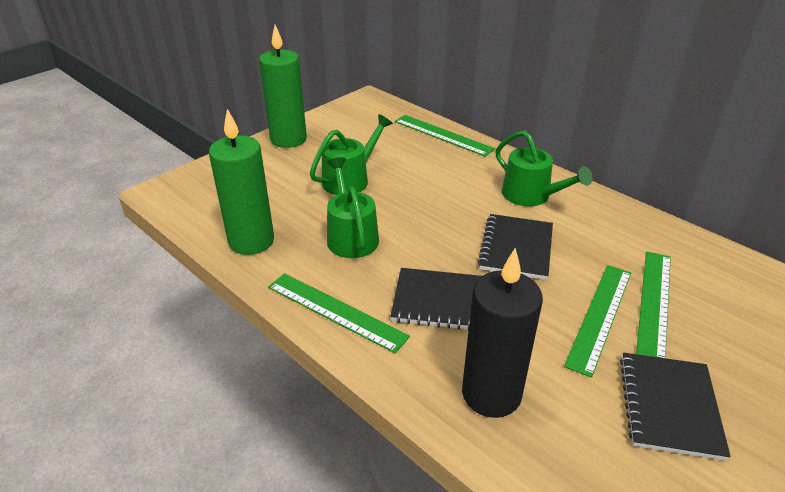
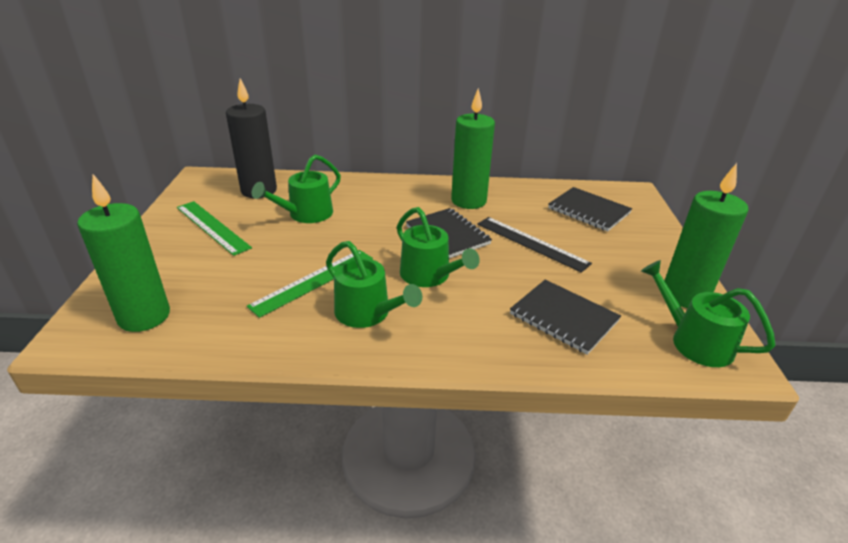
black ruler: 0 -> 1
green candle: 2 -> 3
green ruler: 4 -> 2
green watering can: 3 -> 4

